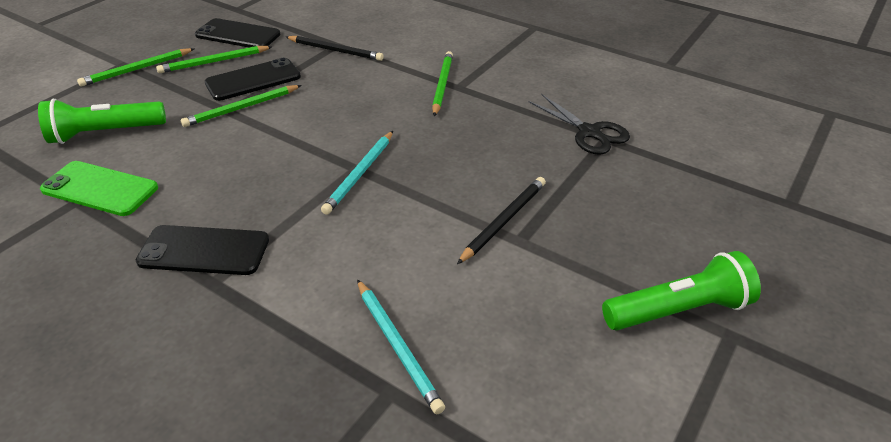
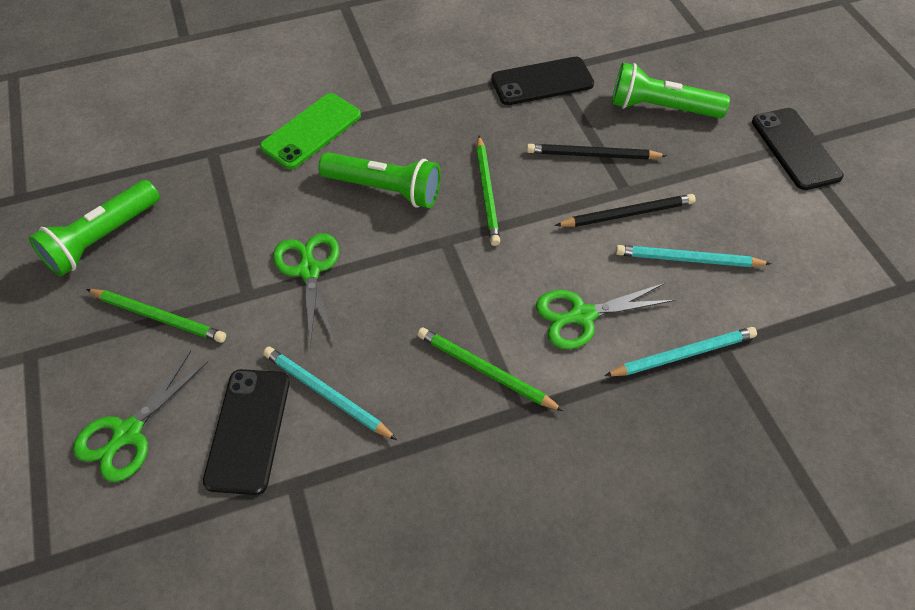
black scissors: 1 -> 0
green flashlight: 2 -> 3
green pencil: 4 -> 3
green scissors: 0 -> 3
turquoise pencil: 2 -> 3

